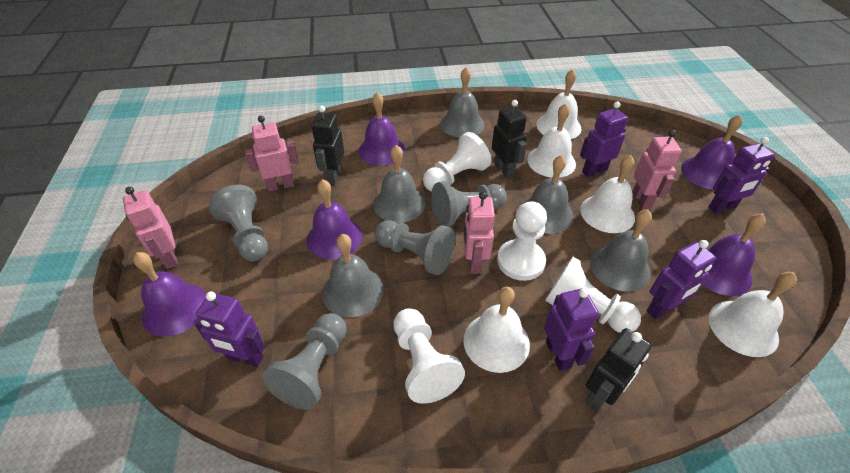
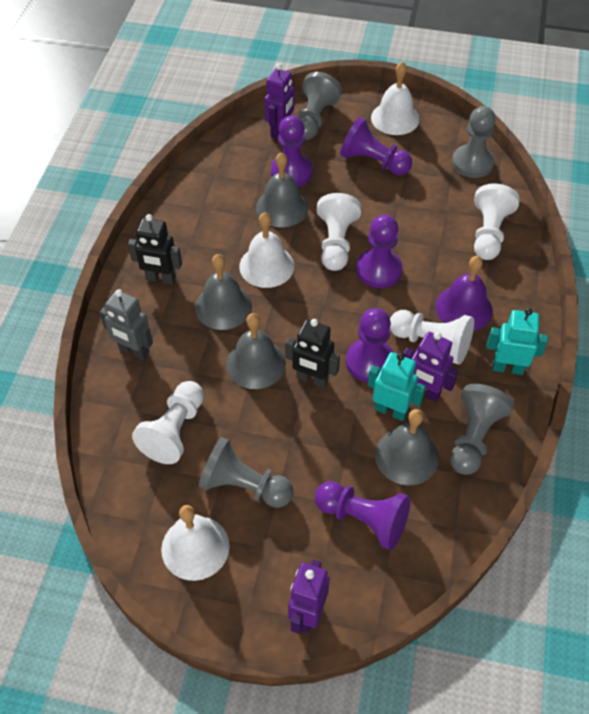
black robot: 3 -> 2
grey bell: 5 -> 4
grey robot: 0 -> 1
pink robot: 4 -> 0
purple bell: 5 -> 1
purple pawn: 0 -> 5
purple robot: 5 -> 3
turquoise robot: 0 -> 2
white bell: 5 -> 3

